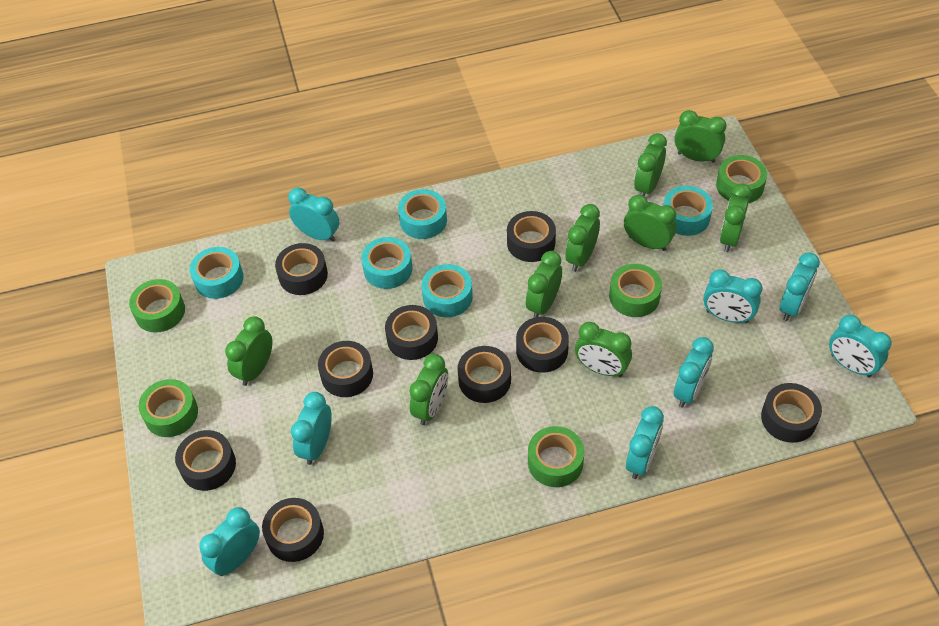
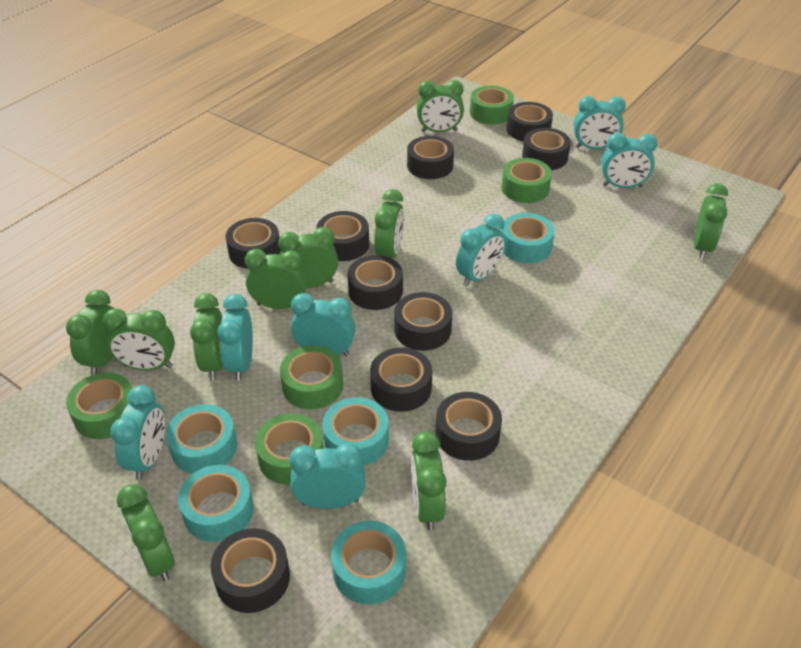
black tape: 9 -> 10
green clock: 9 -> 10
turquoise clock: 8 -> 7

